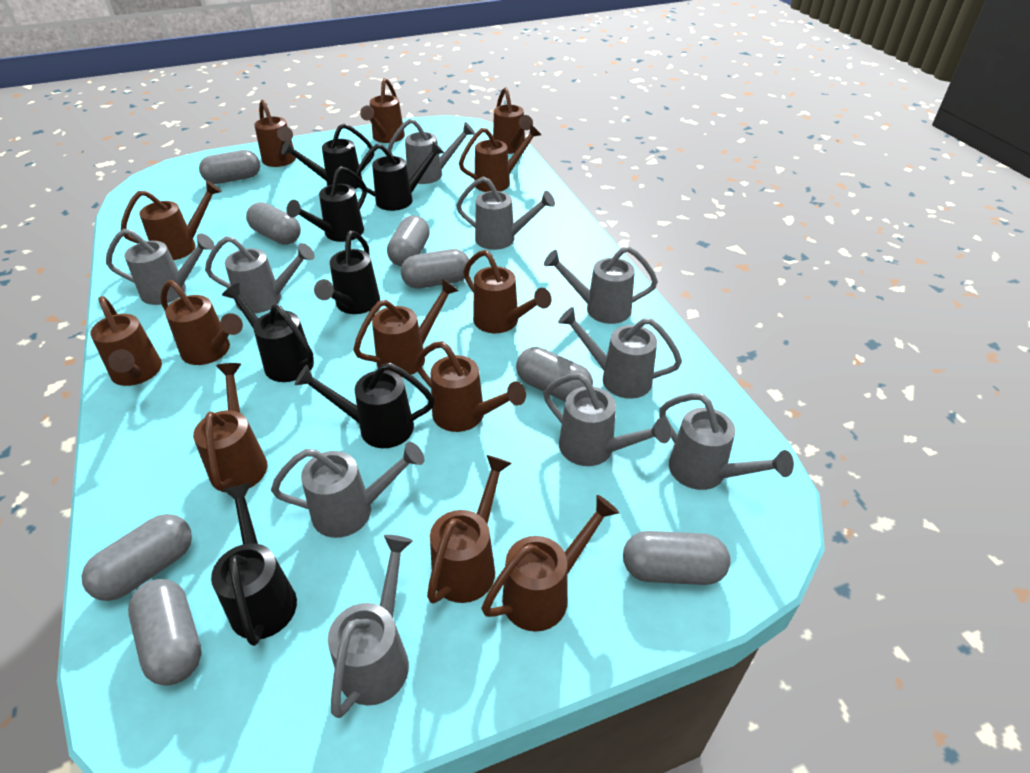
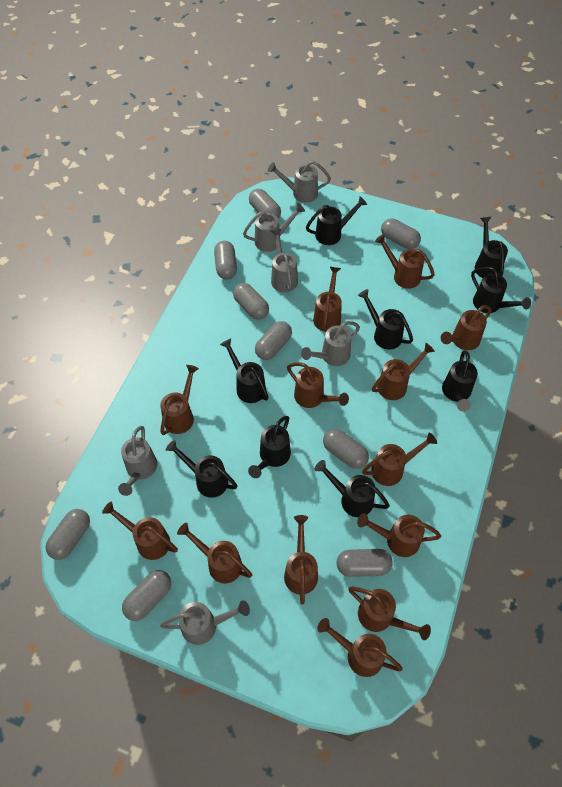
black watering can: 7 -> 9
grey capsule: 8 -> 9
grey watering can: 10 -> 6

